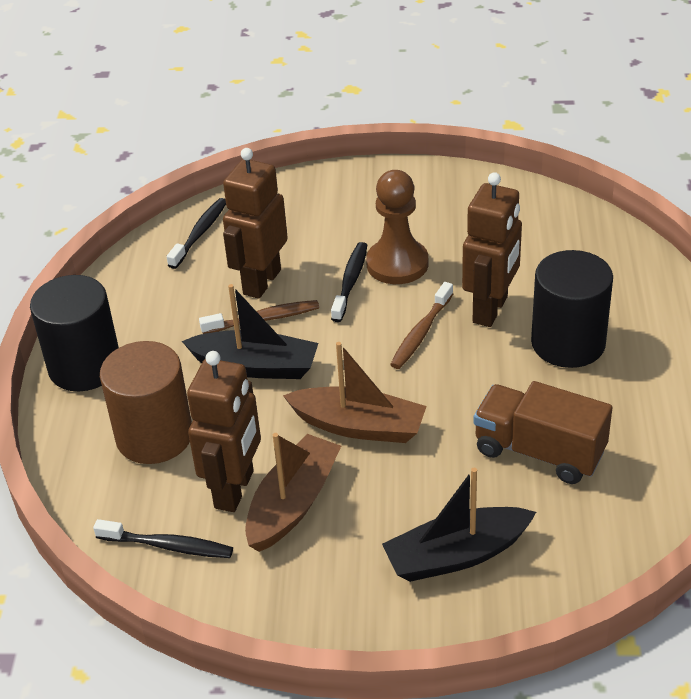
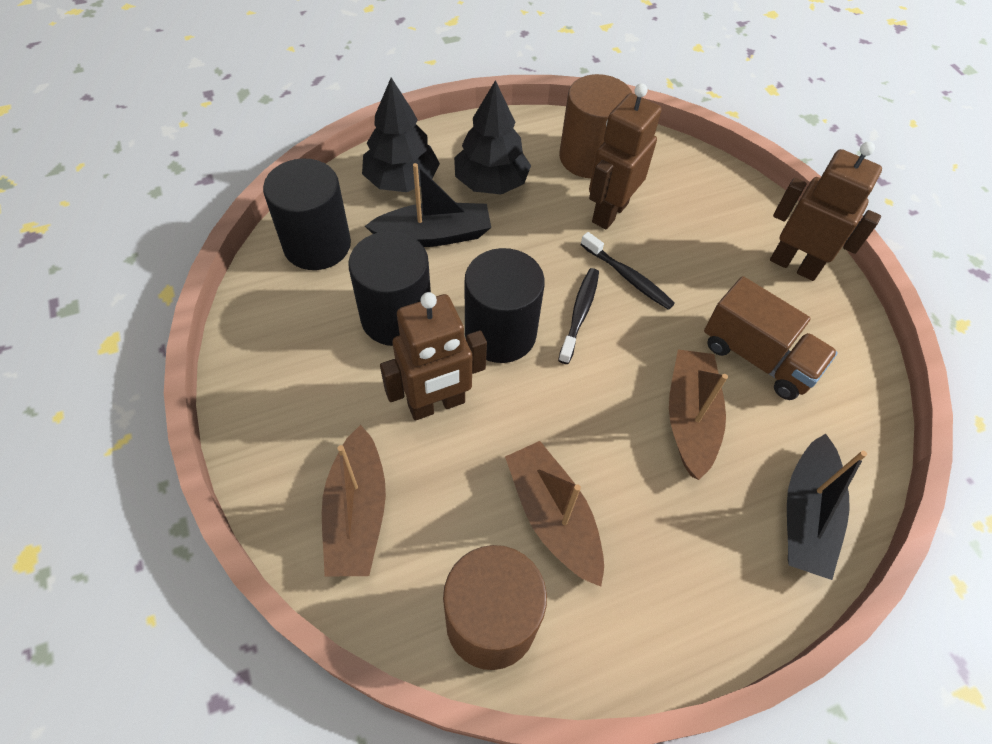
black cylinder: 2 -> 3
black toothbrush: 3 -> 2
black tree: 0 -> 2
brown boat: 2 -> 3
brown cylinder: 1 -> 2
brown pawn: 1 -> 0
brown toothbrush: 2 -> 0

